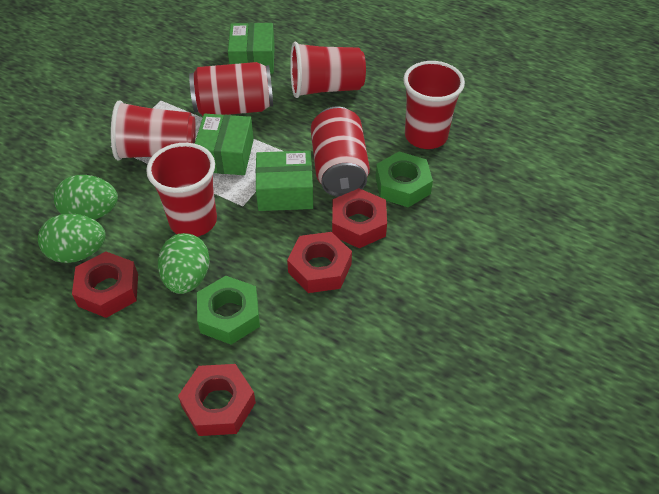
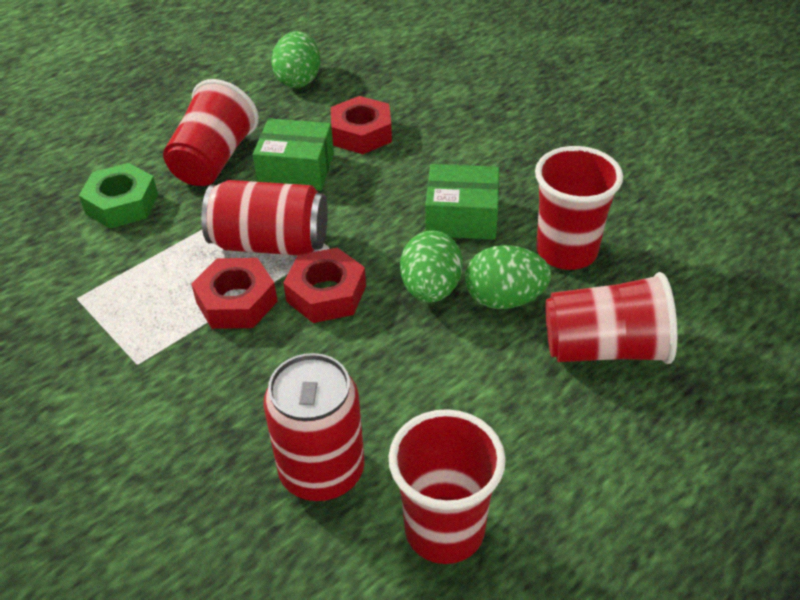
green box: 3 -> 2
green nut: 2 -> 1
red nut: 4 -> 3

